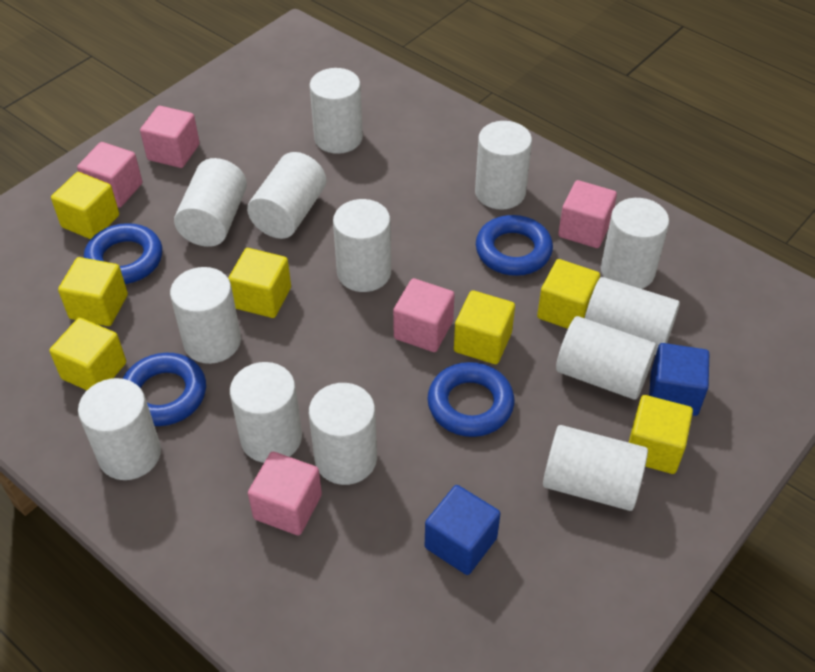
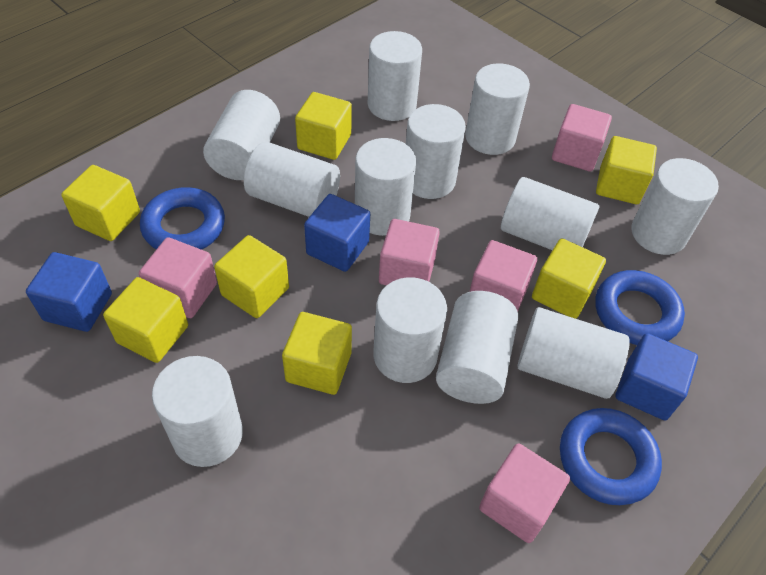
blue cube: 2 -> 3
blue ring: 4 -> 3
white cylinder: 13 -> 12

